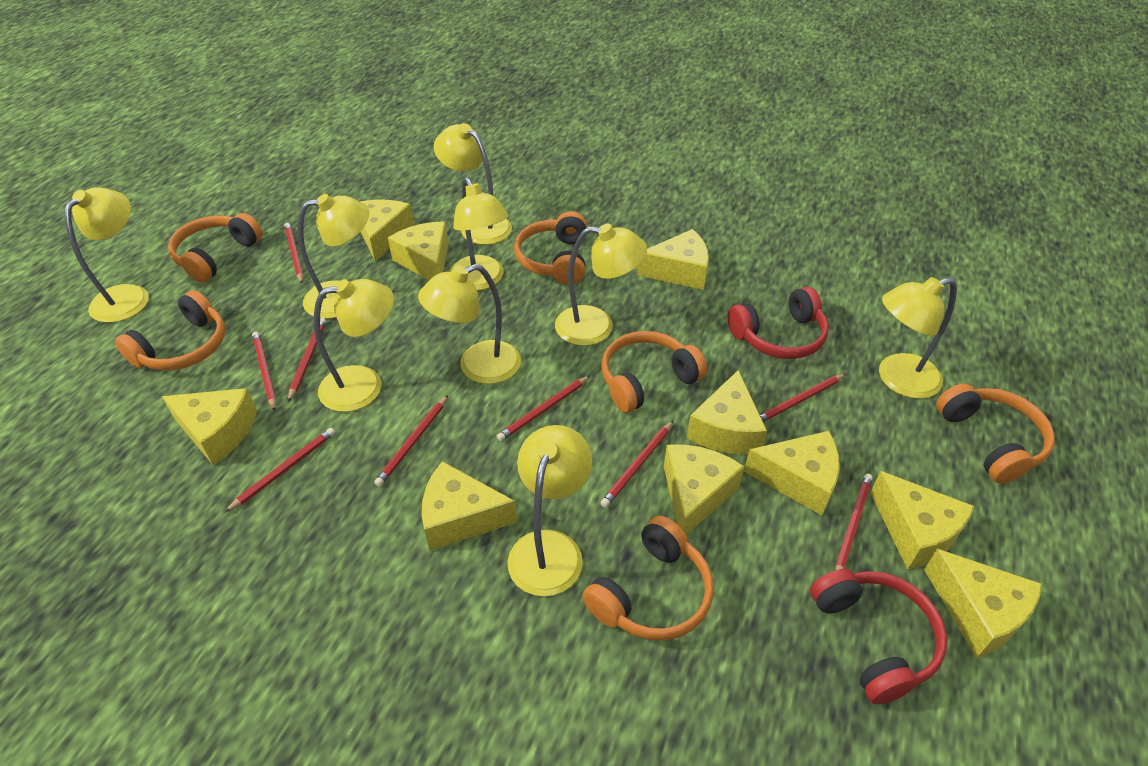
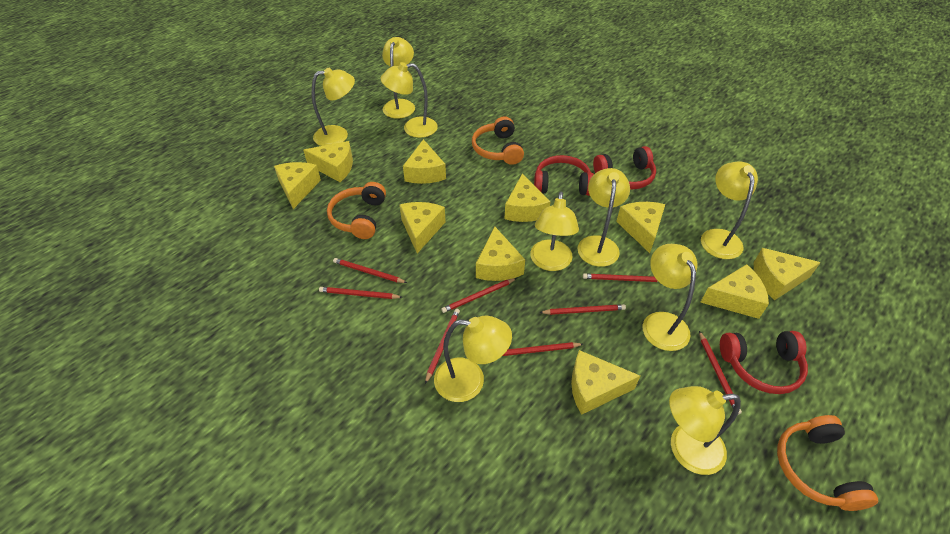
orange headphones: 6 -> 3
red headphones: 2 -> 3
red pencil: 9 -> 8

